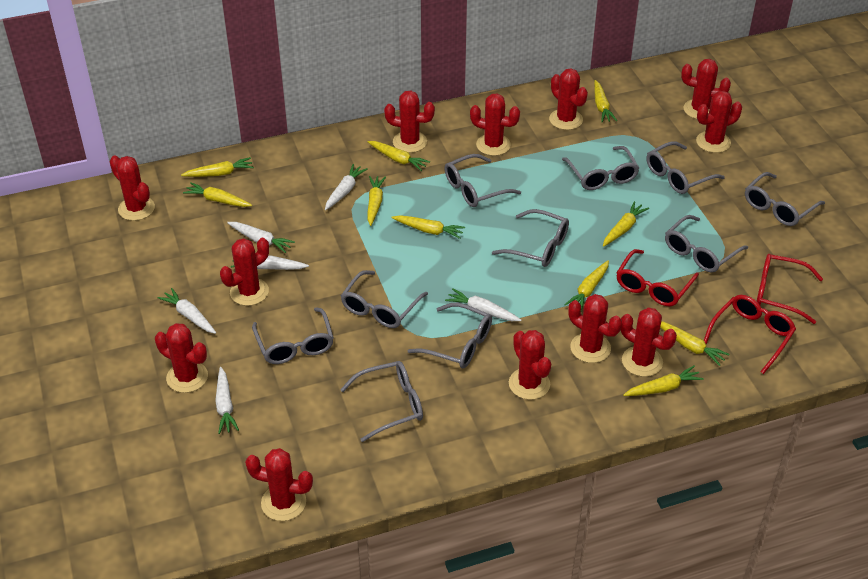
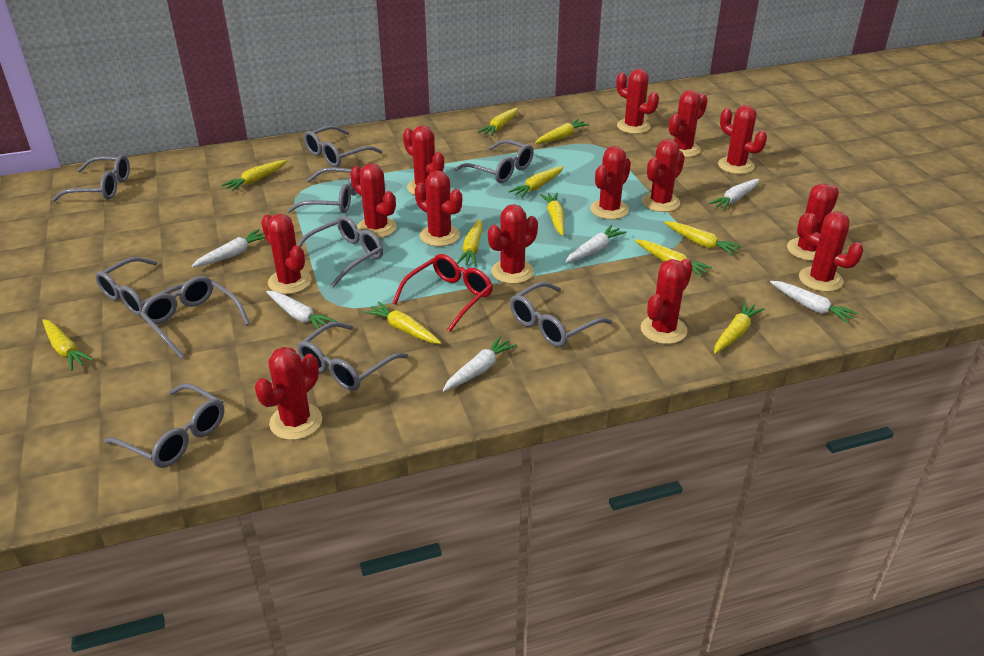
red cactus: 12 -> 14
red glasses: 3 -> 1
yellow carrot: 10 -> 11

